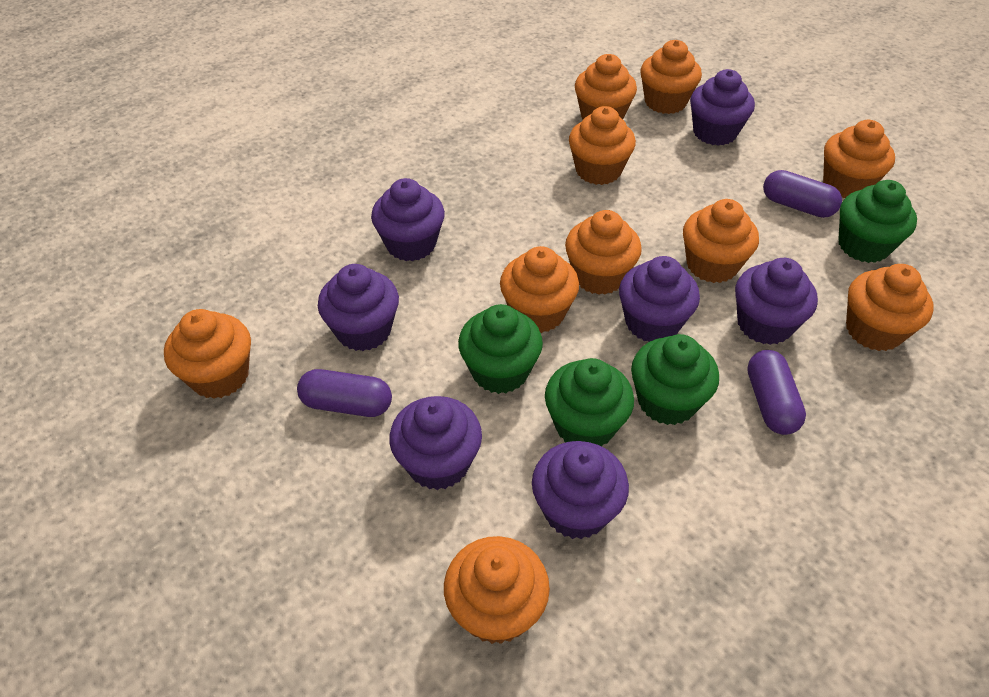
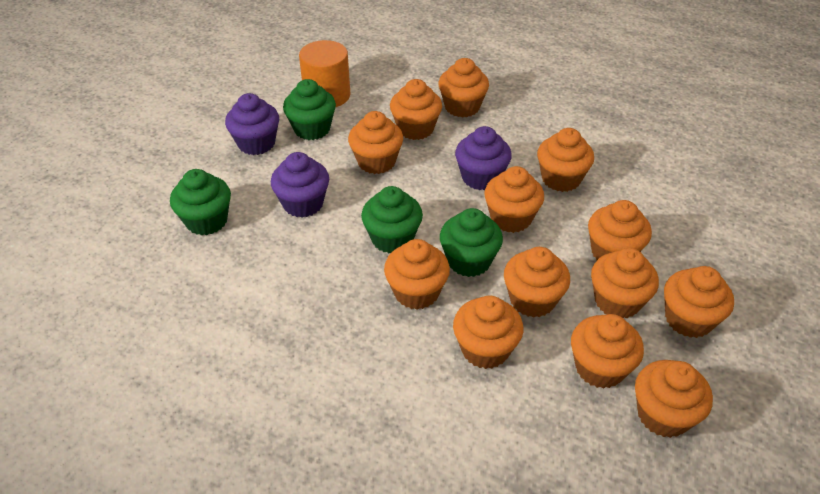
orange cupcake: 10 -> 13
orange cylinder: 0 -> 1
purple capsule: 3 -> 0
purple cupcake: 7 -> 3

